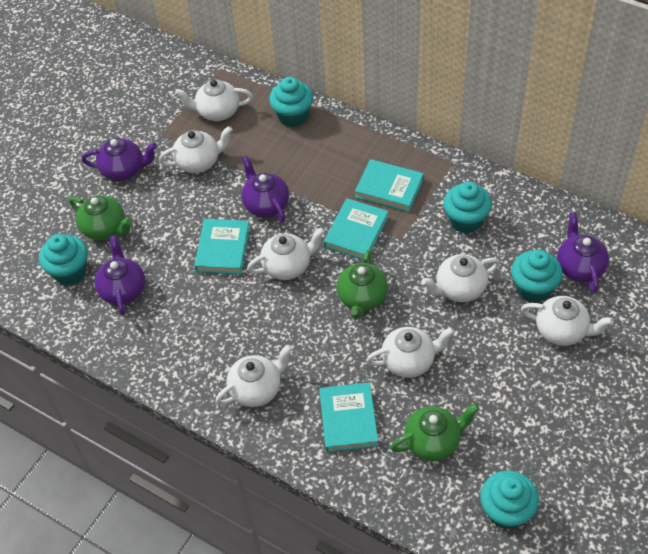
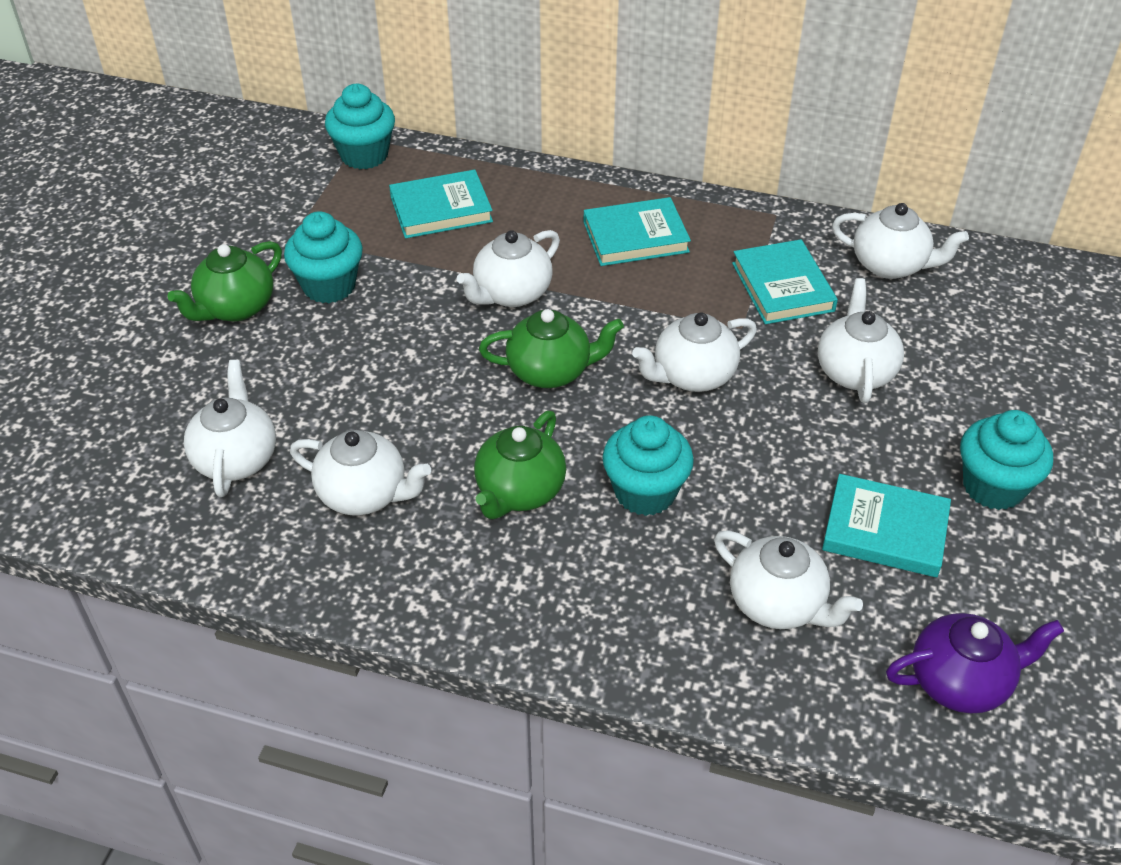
purple teapot: 4 -> 1
turquoise cupcake: 5 -> 4

